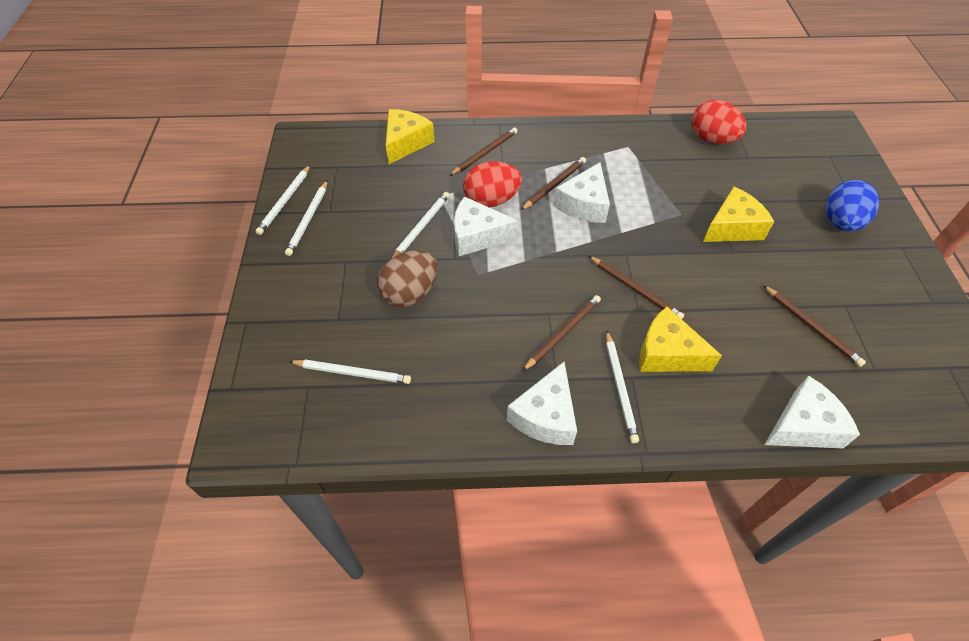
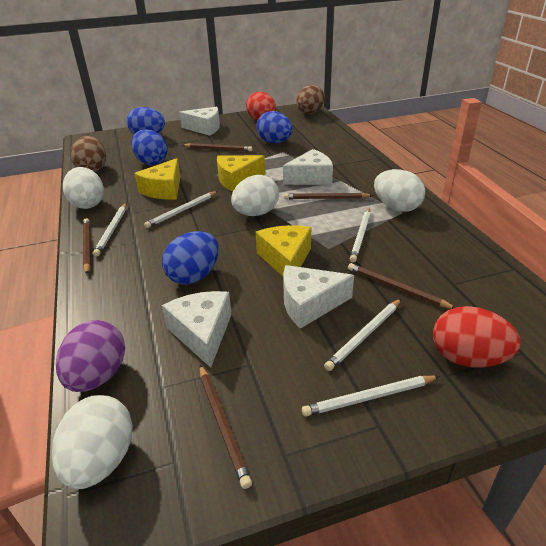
blue egg: 1 -> 4
brown egg: 1 -> 2
purple egg: 0 -> 1
white egg: 0 -> 4

